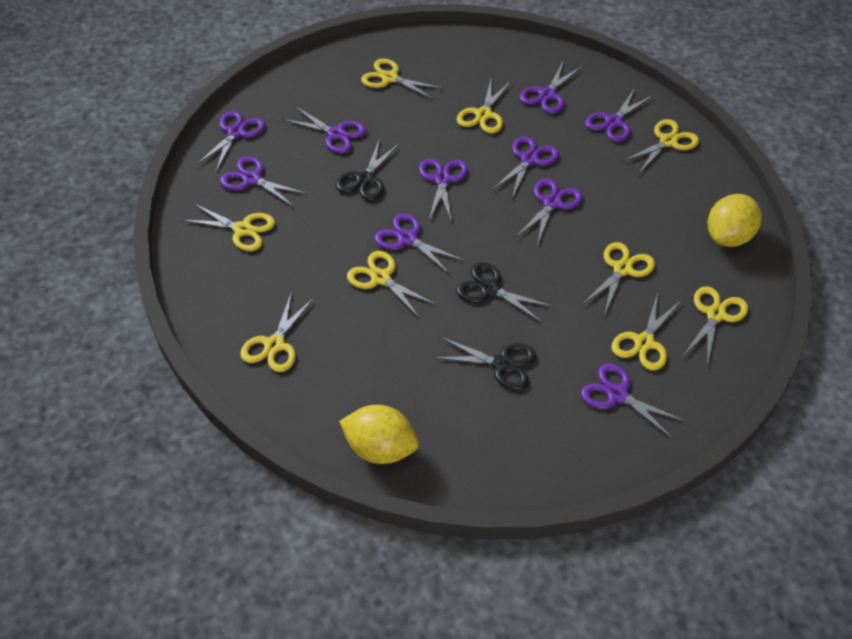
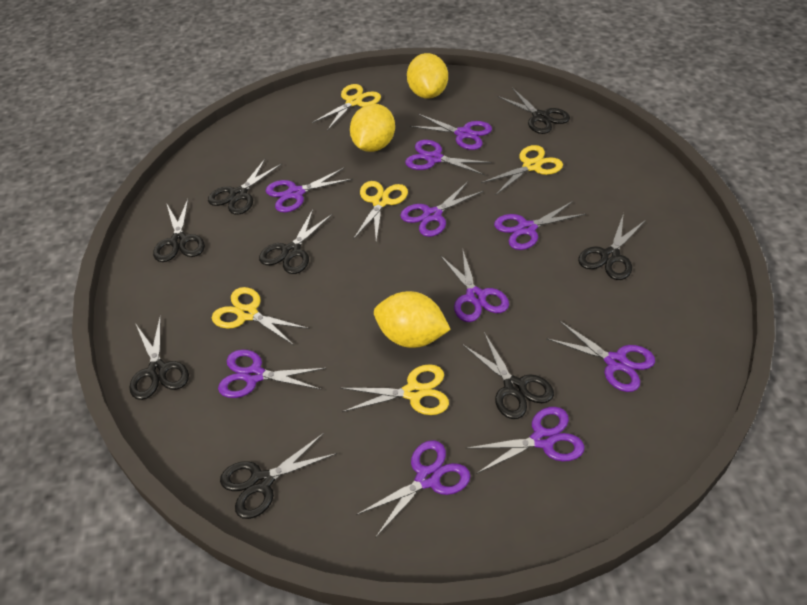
black scissors: 3 -> 8
yellow lemon: 2 -> 3
yellow scissors: 9 -> 5

